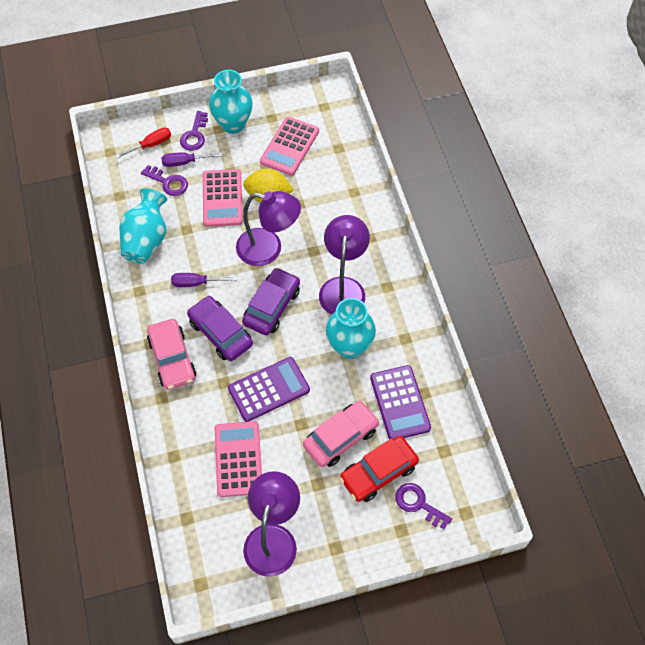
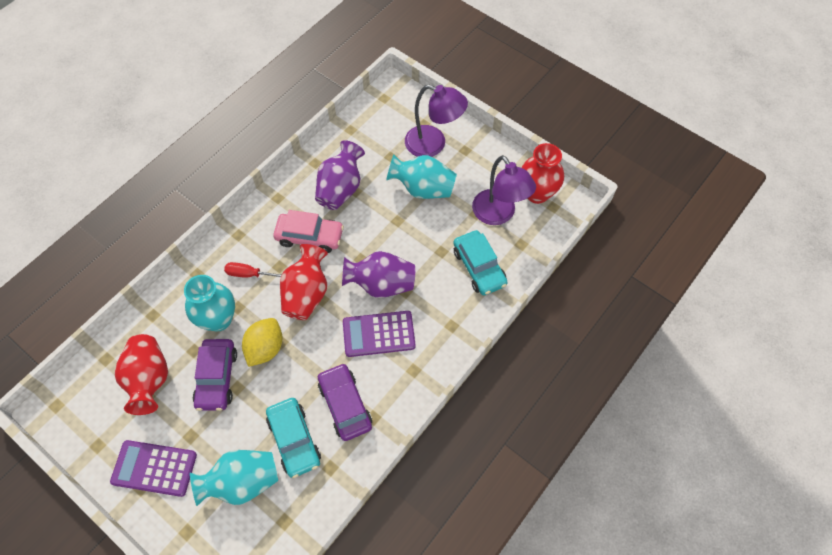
pink calculator: 3 -> 0
pink car: 2 -> 1
purple key: 3 -> 0
purple lamp: 3 -> 2
purple screwdriver: 2 -> 0
purple vase: 0 -> 2
red car: 1 -> 0
red vase: 0 -> 3
turquoise car: 0 -> 2

